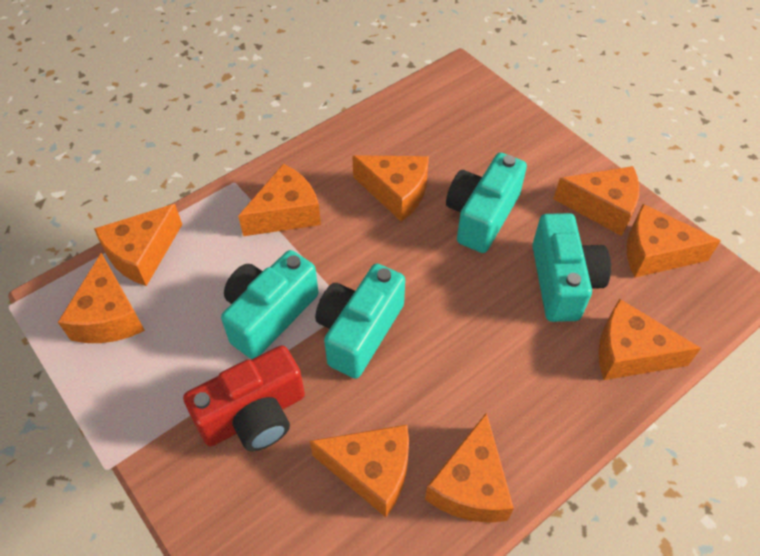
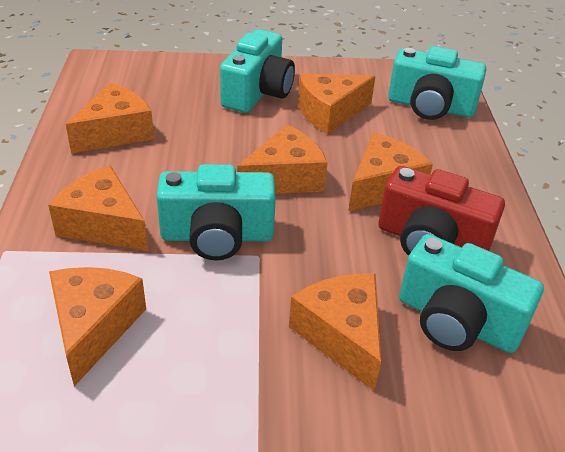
orange cheese: 9 -> 7

